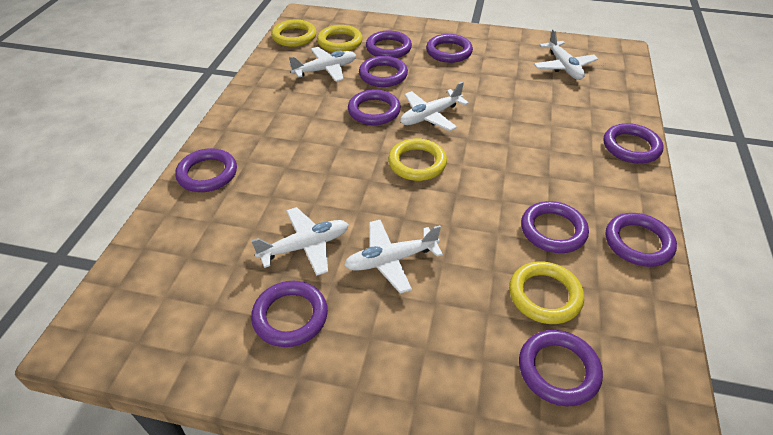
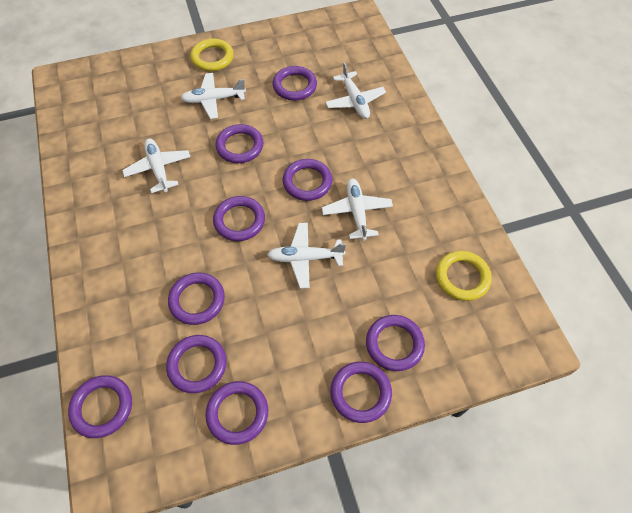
yellow ring: 4 -> 2

